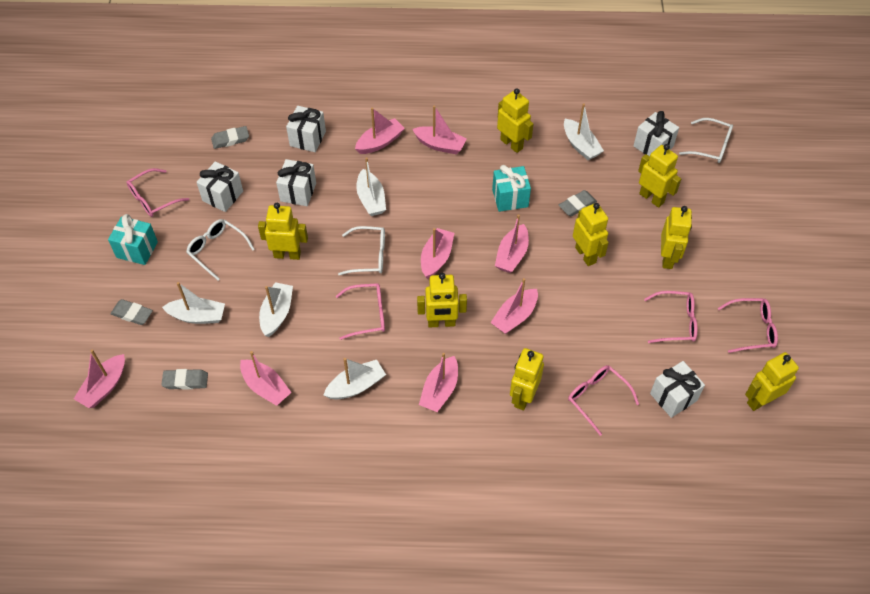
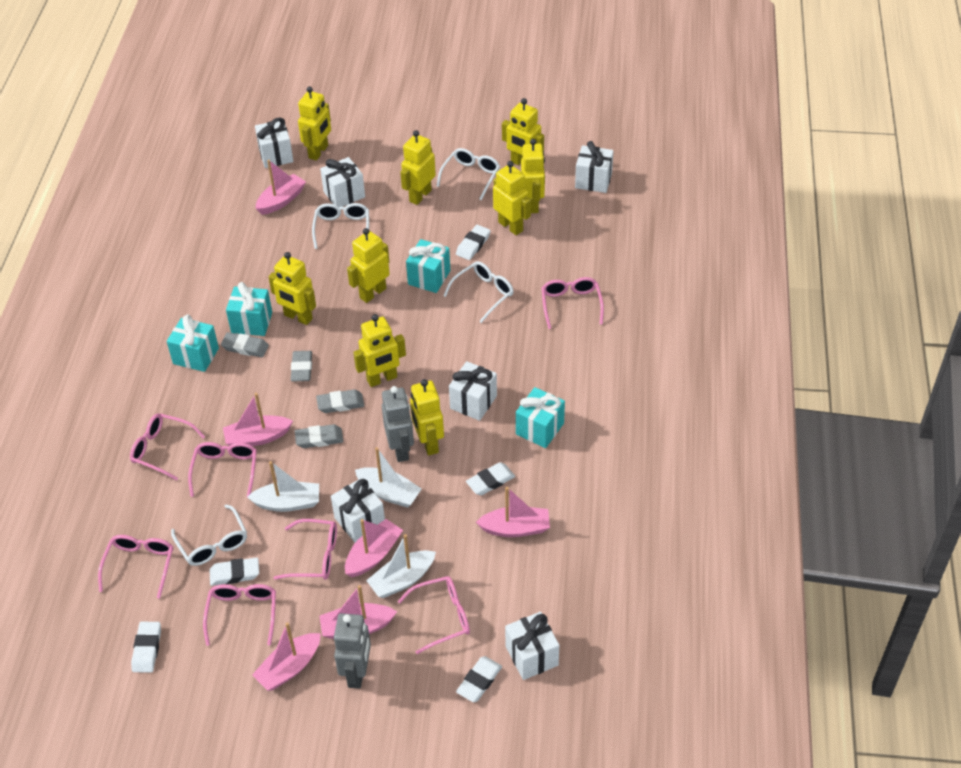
grey robot: 0 -> 2
pink boat: 8 -> 6
pink glasses: 5 -> 7
turquoise gift: 2 -> 4
white boat: 5 -> 3
white eraser: 0 -> 5
white gift: 5 -> 6
white glasses: 3 -> 4
yellow robot: 8 -> 9

